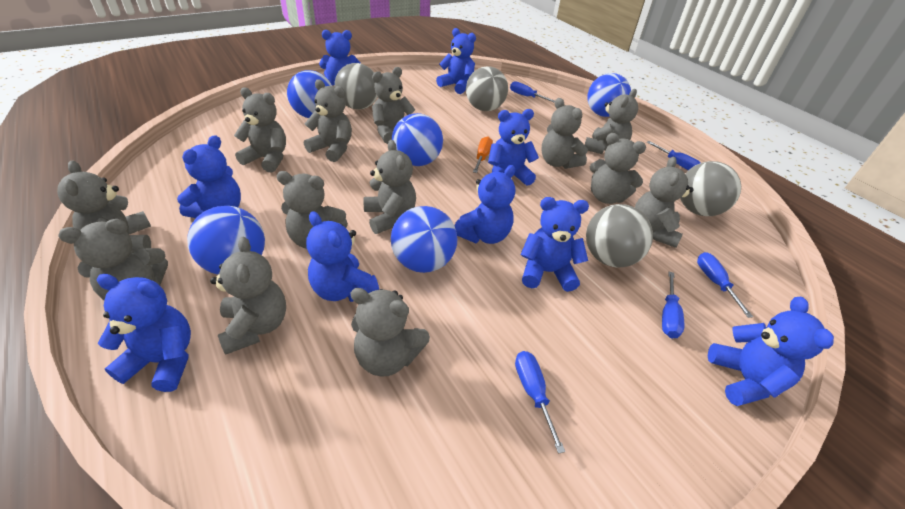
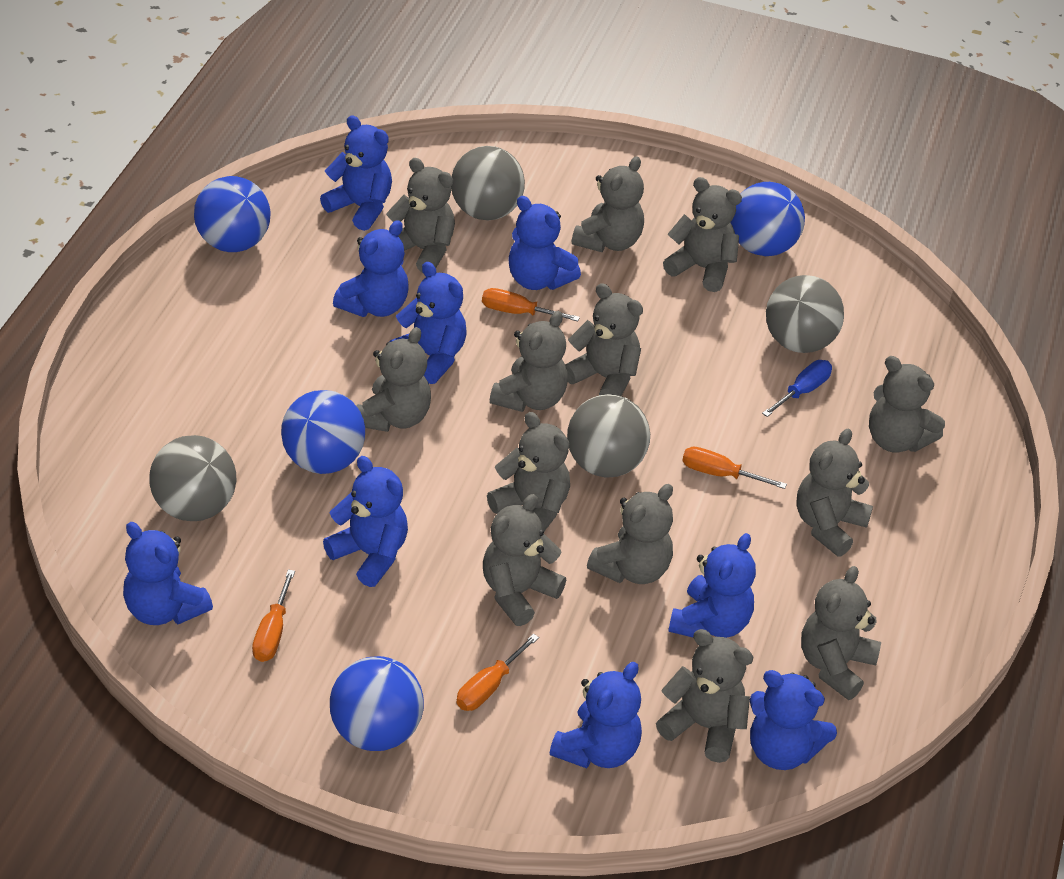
blue ball: 5 -> 4
blue screwdriver: 5 -> 1
orange screwdriver: 1 -> 4

